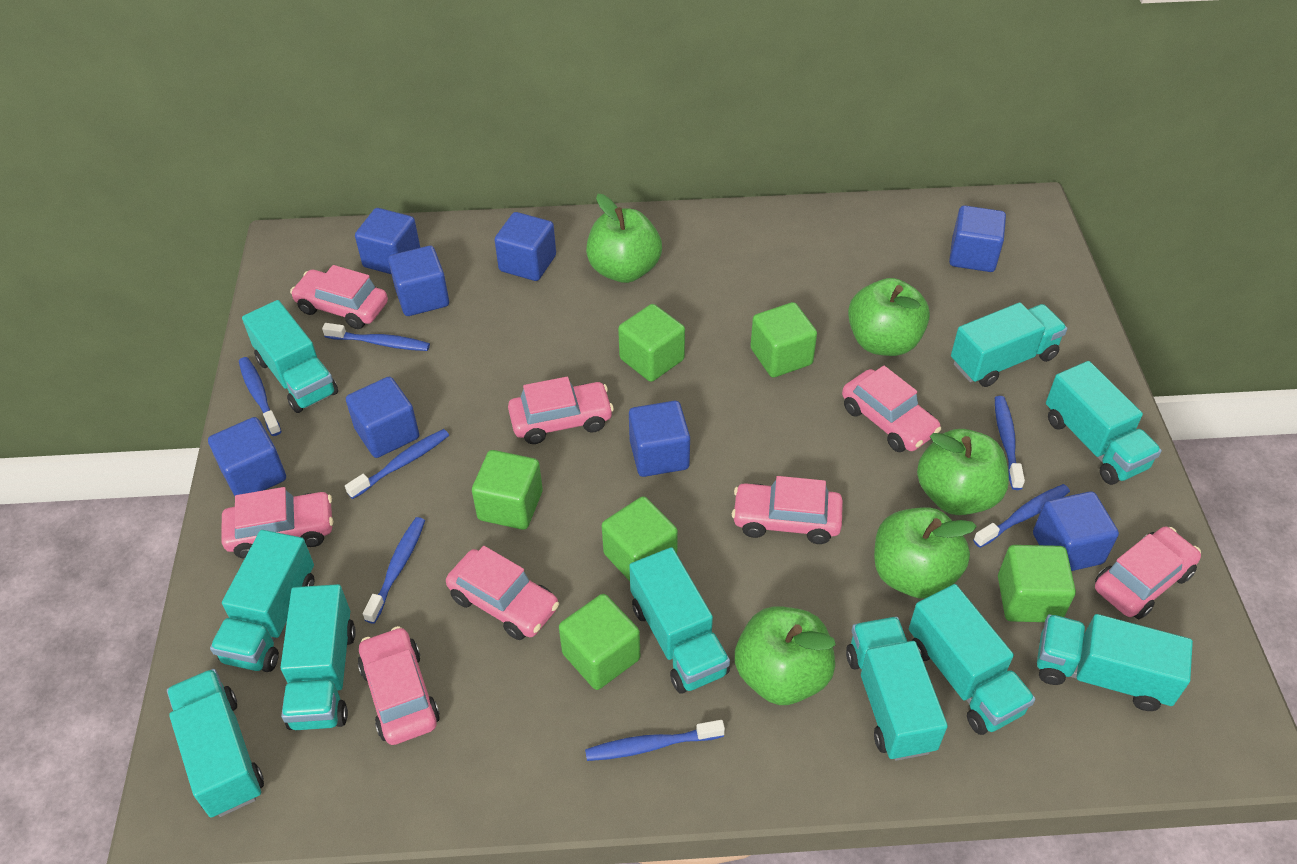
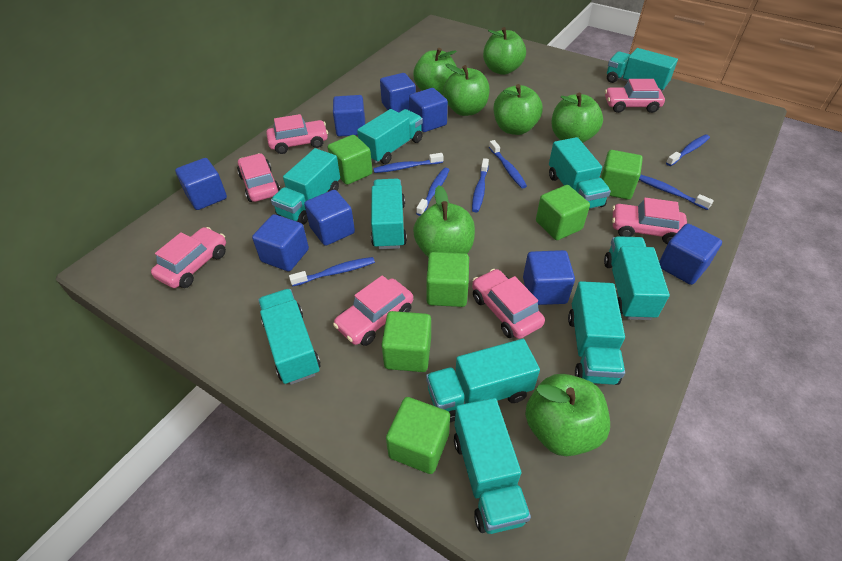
green apple: 5 -> 7
pink car: 8 -> 7

